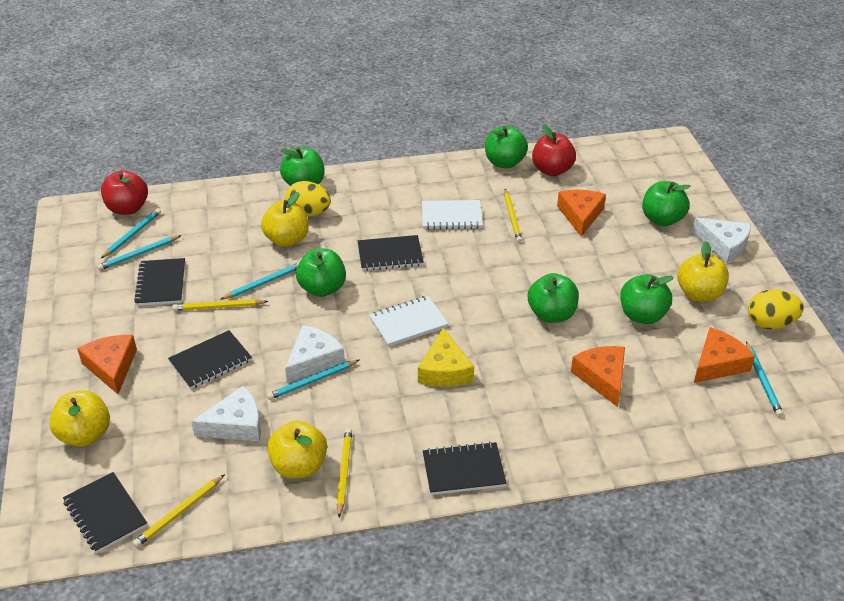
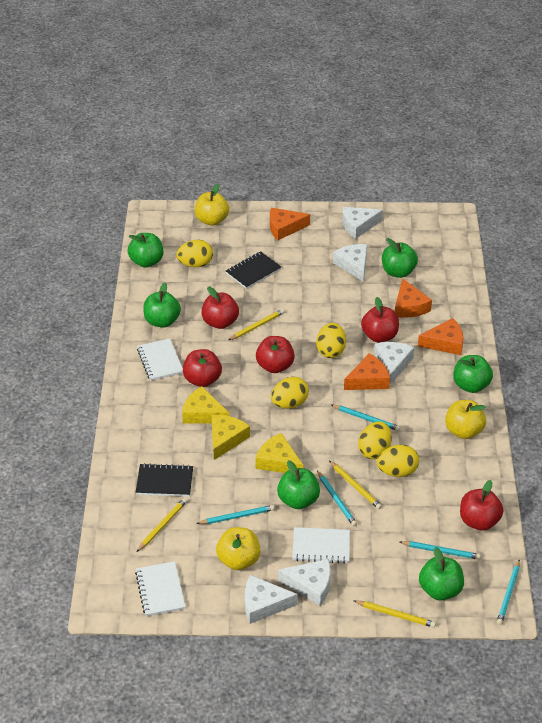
black notebook: 5 -> 2
red apple: 2 -> 5
white cheese: 3 -> 5
white notebook: 2 -> 3
yellow apple: 4 -> 3
yellow cheese: 1 -> 3
yellow egg: 2 -> 5

